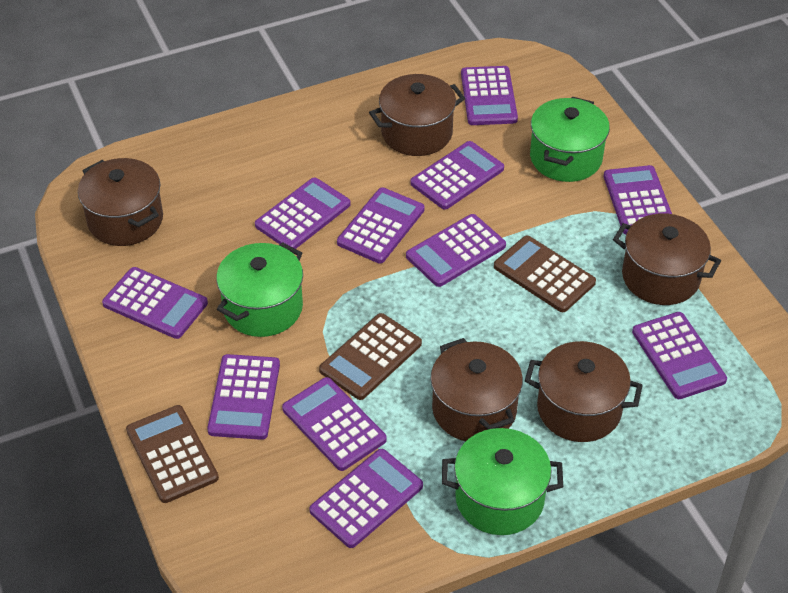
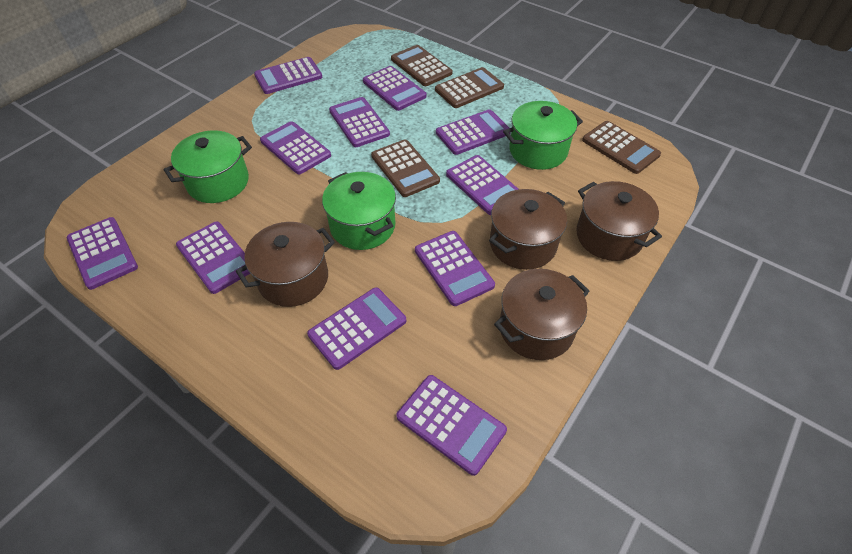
brown calculator: 3 -> 4
brown pot: 5 -> 4

